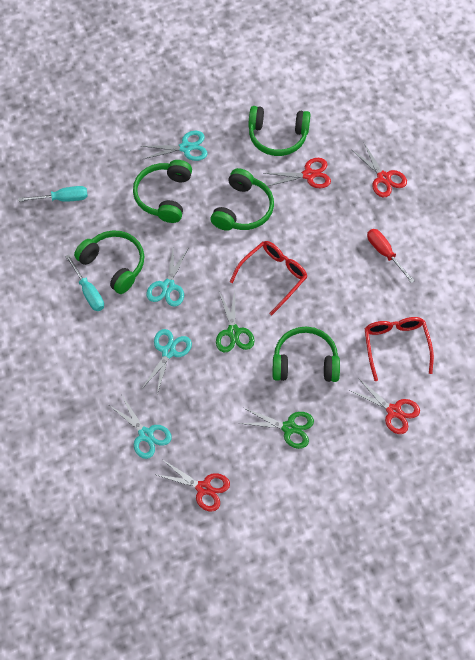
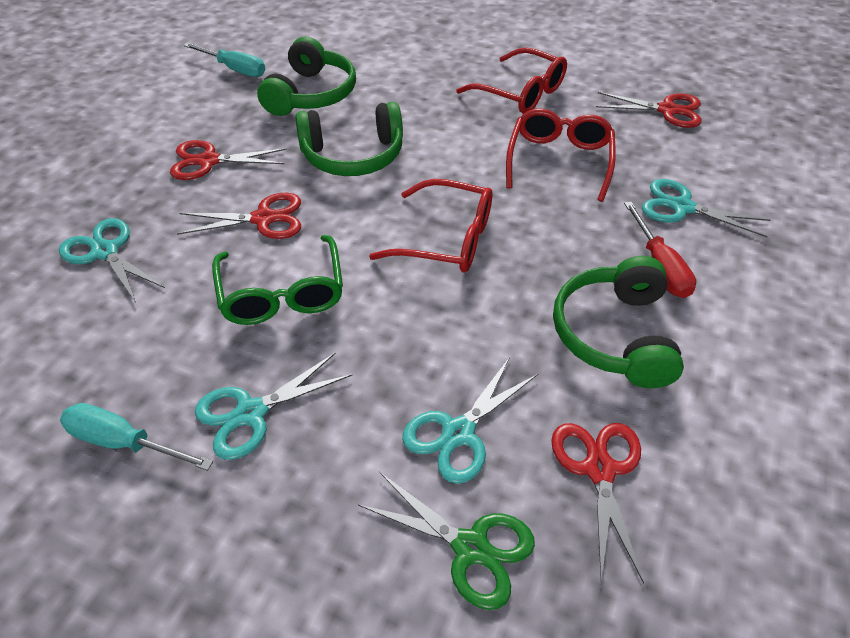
green glasses: 0 -> 1
green headphones: 5 -> 3
green scissors: 2 -> 1
red glasses: 2 -> 3

